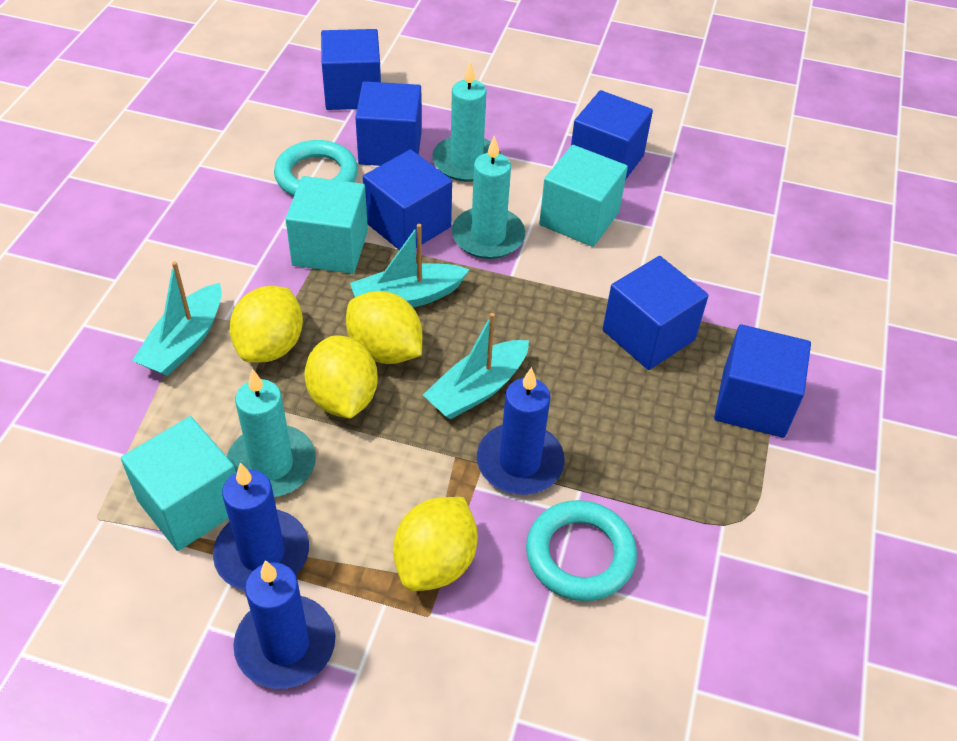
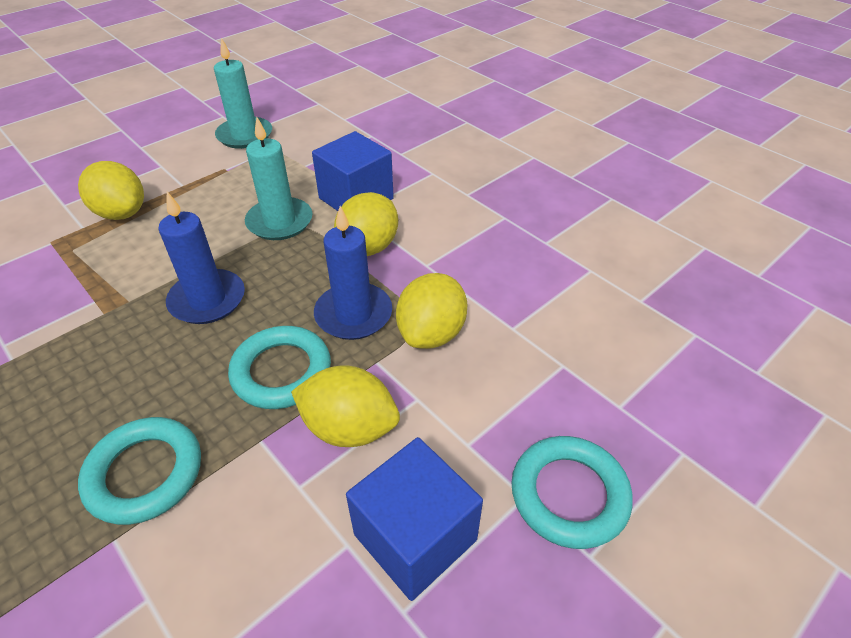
blue candle: 3 -> 2
blue cube: 6 -> 2
turquoise boat: 3 -> 0
turquoise candle: 3 -> 2
turquoise cube: 3 -> 0
turquoise ring: 2 -> 3

